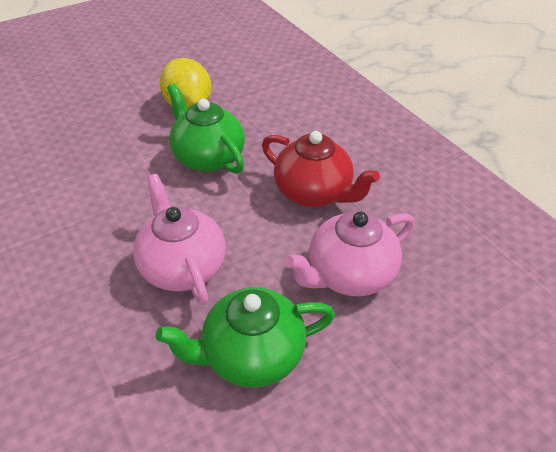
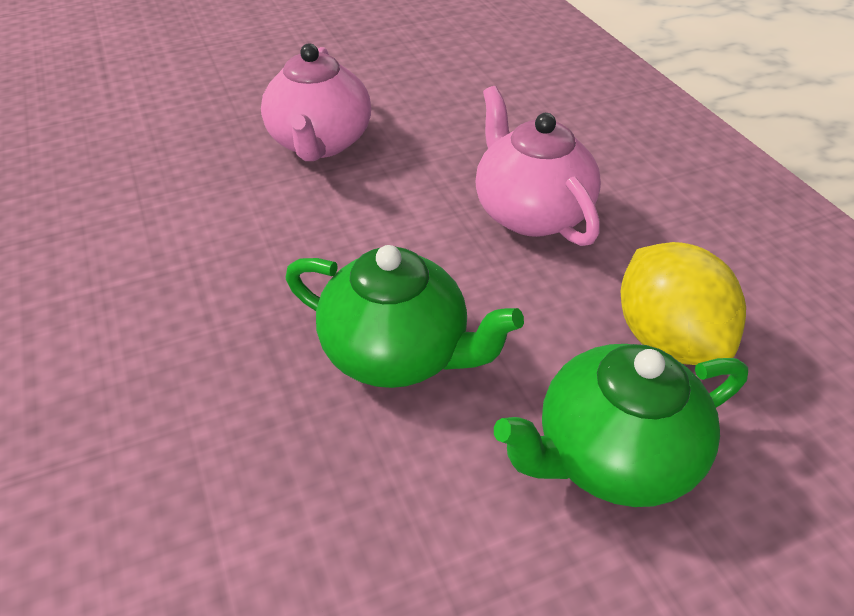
red teapot: 1 -> 0

